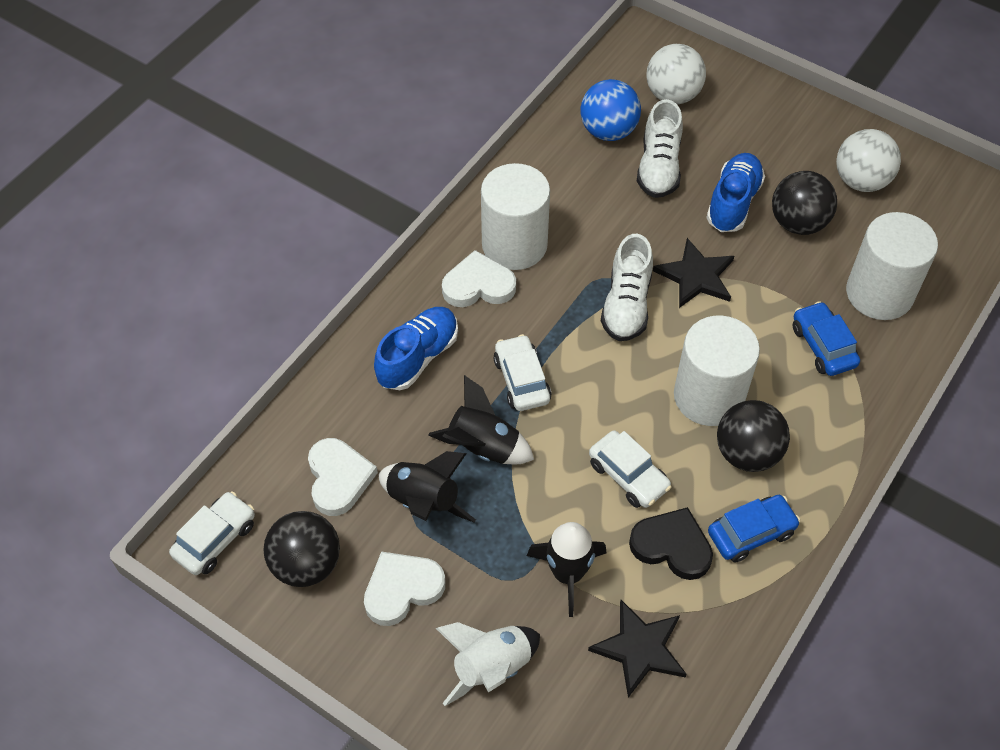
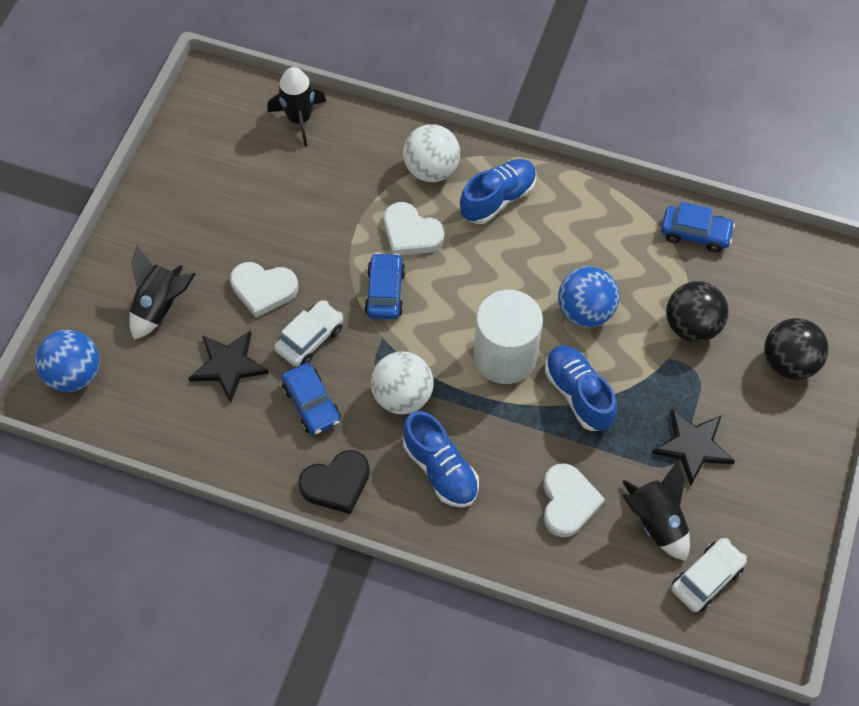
black ball: 3 -> 2
blue ball: 1 -> 2
blue car: 2 -> 3
blue shoe: 2 -> 3
white car: 3 -> 2
white cylinder: 3 -> 1
white rocket: 1 -> 0
white shoe: 2 -> 0

